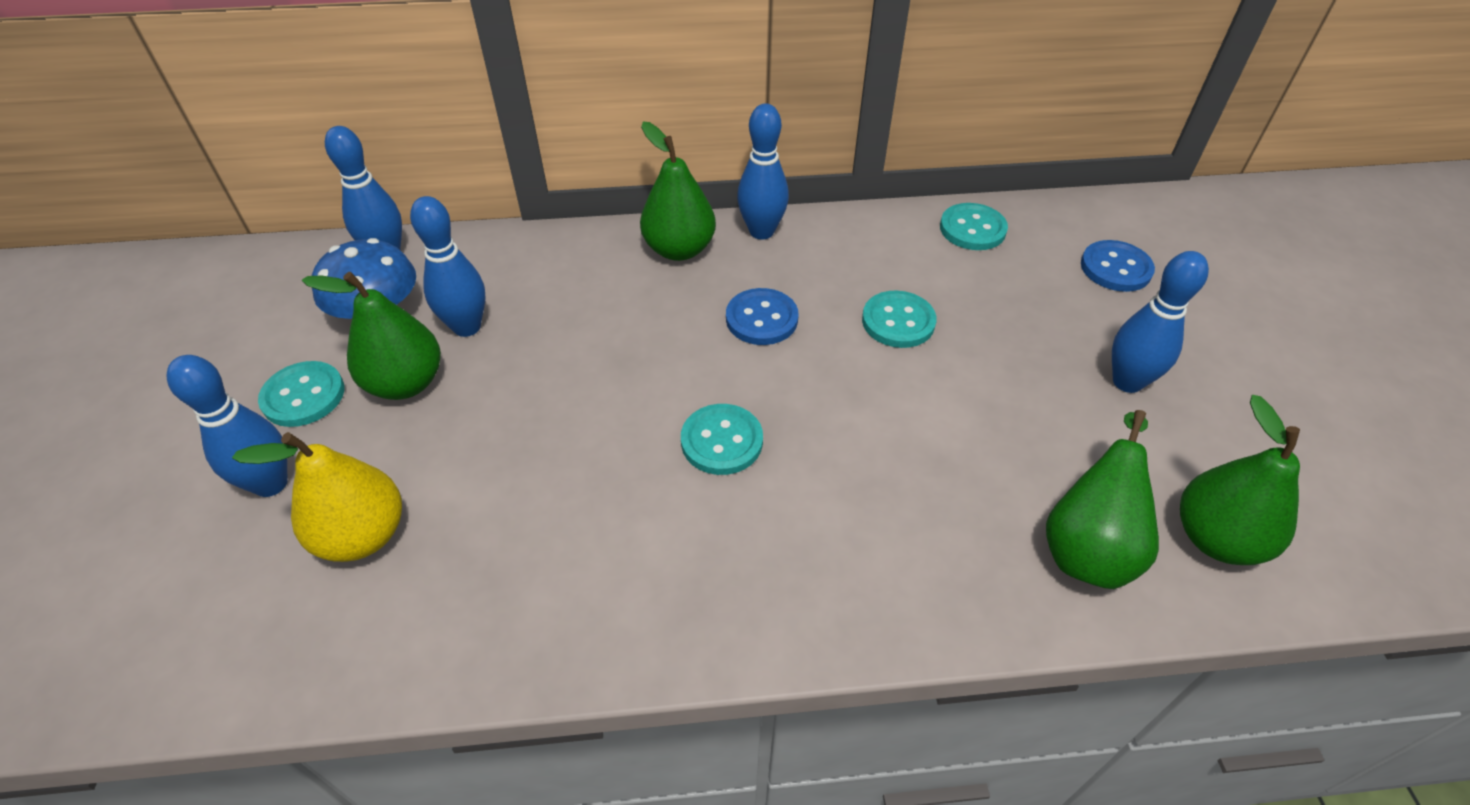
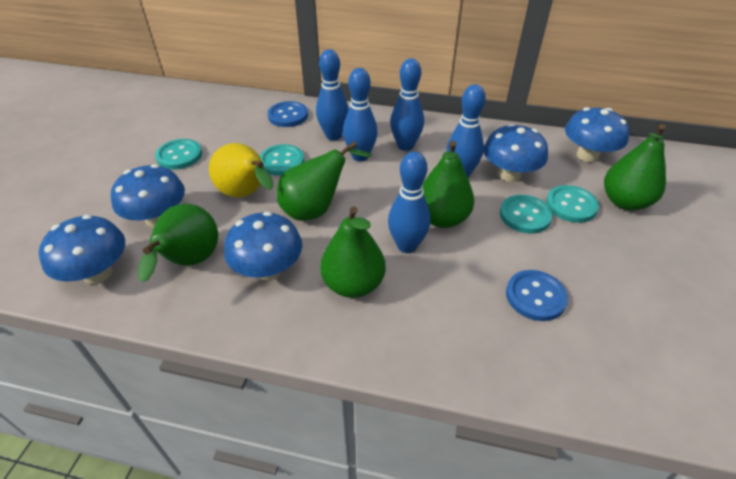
blue mushroom: 1 -> 5
green pear: 4 -> 5

